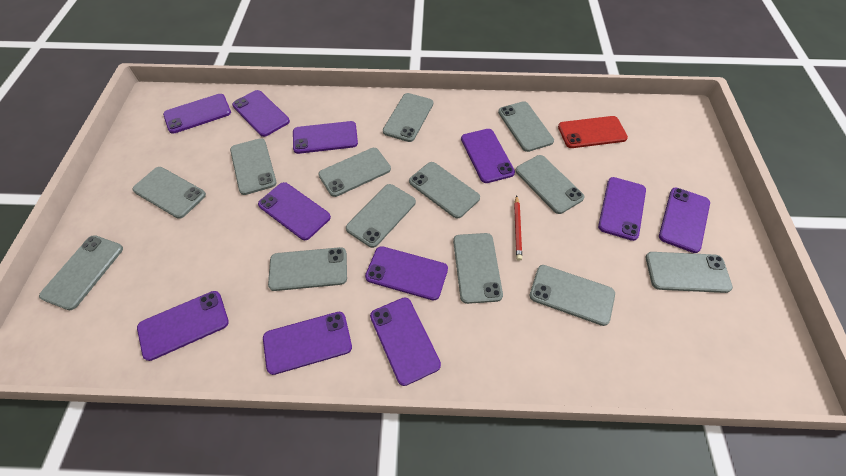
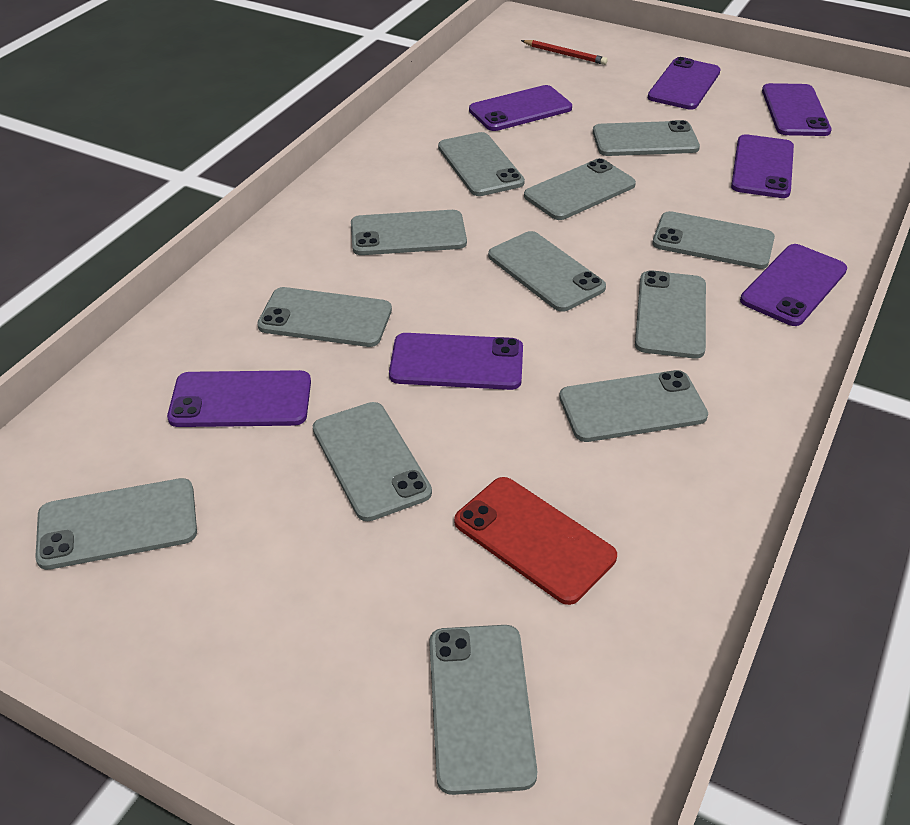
grey phone: 13 -> 12
purple phone: 11 -> 7

